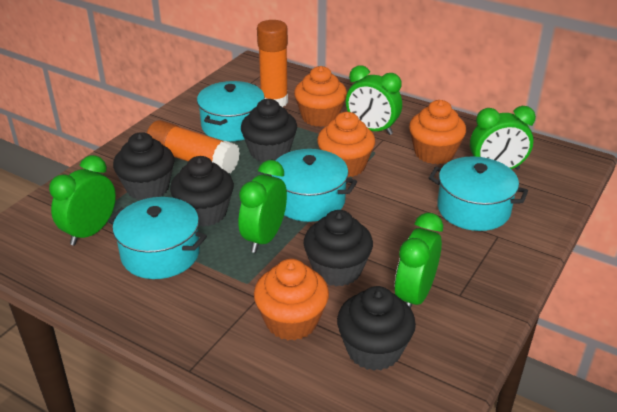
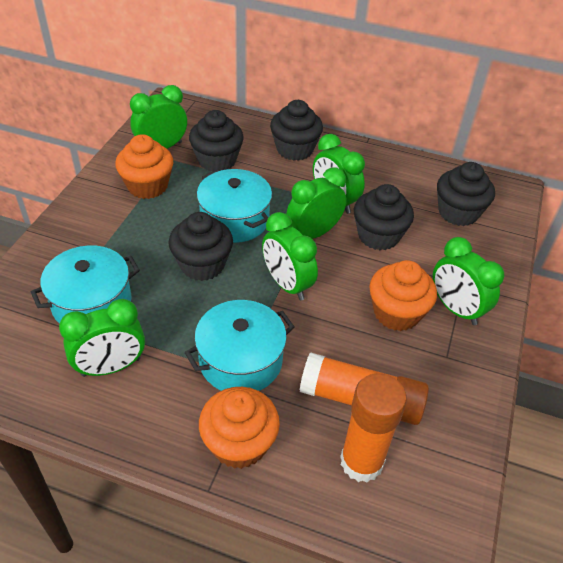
green clock: 5 -> 6
orange cupcake: 4 -> 3
turquoise pot: 4 -> 3

